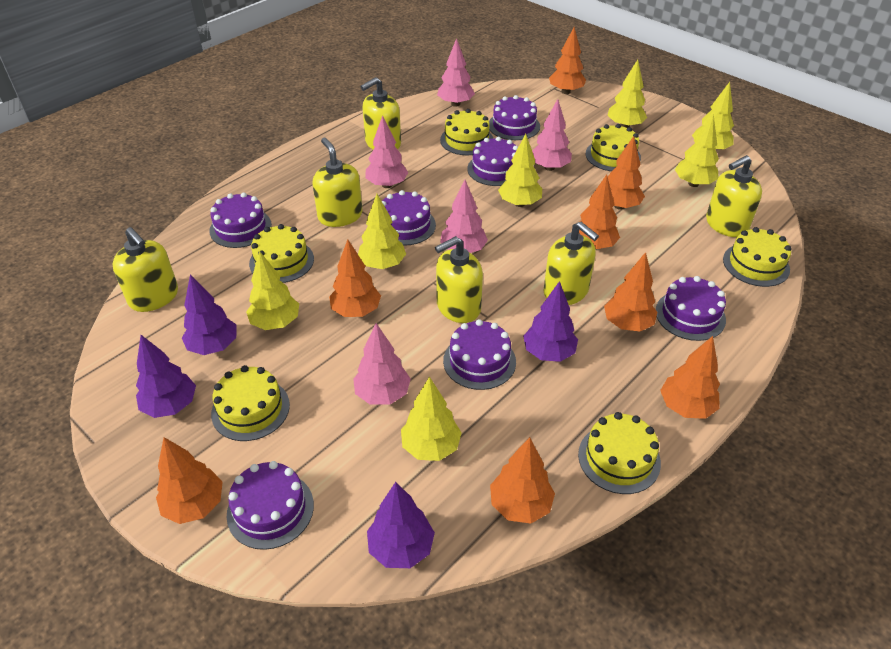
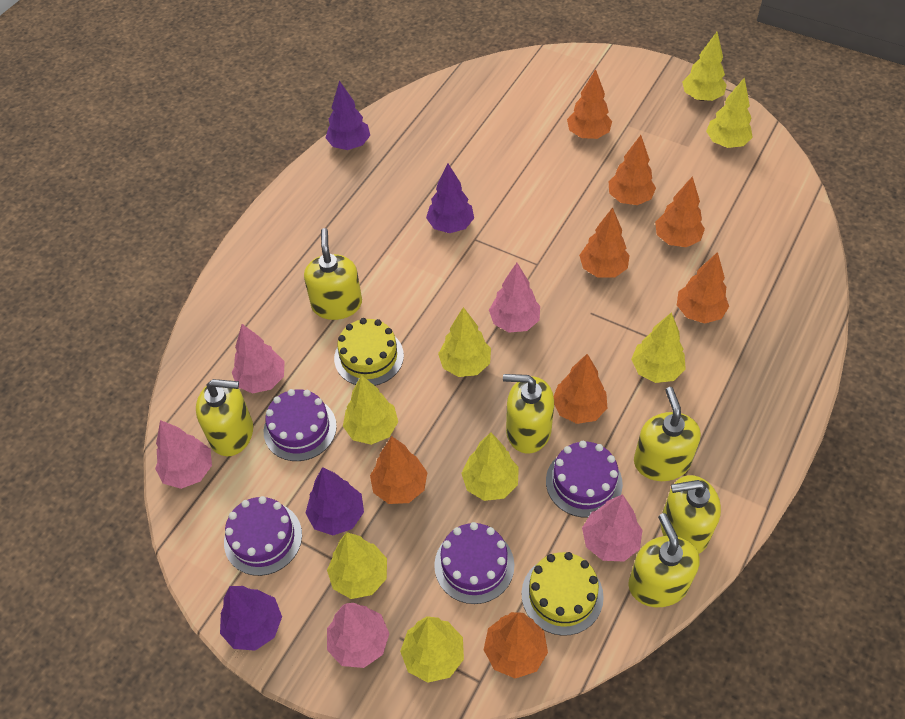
purple cake: 7 -> 4
yellow cake: 6 -> 2
yellow tree: 7 -> 8

